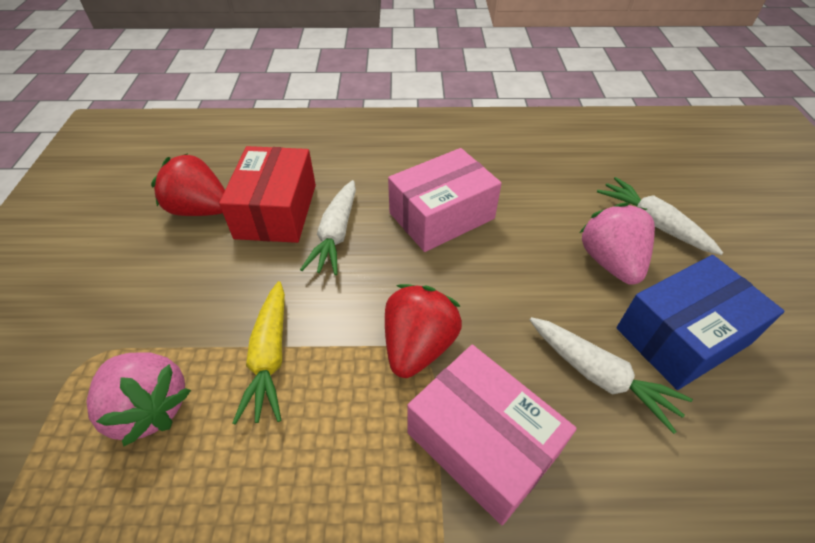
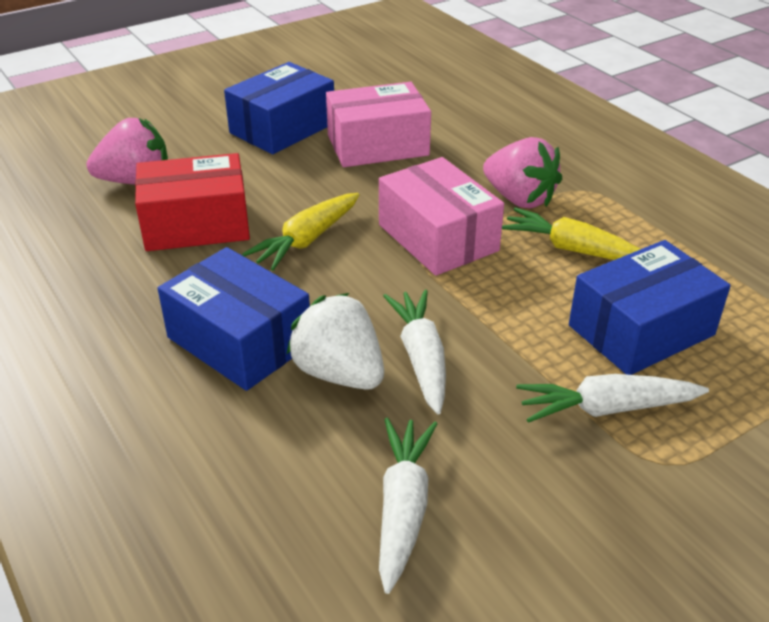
blue box: 1 -> 3
red strawberry: 2 -> 0
white strawberry: 0 -> 1
yellow carrot: 1 -> 2

